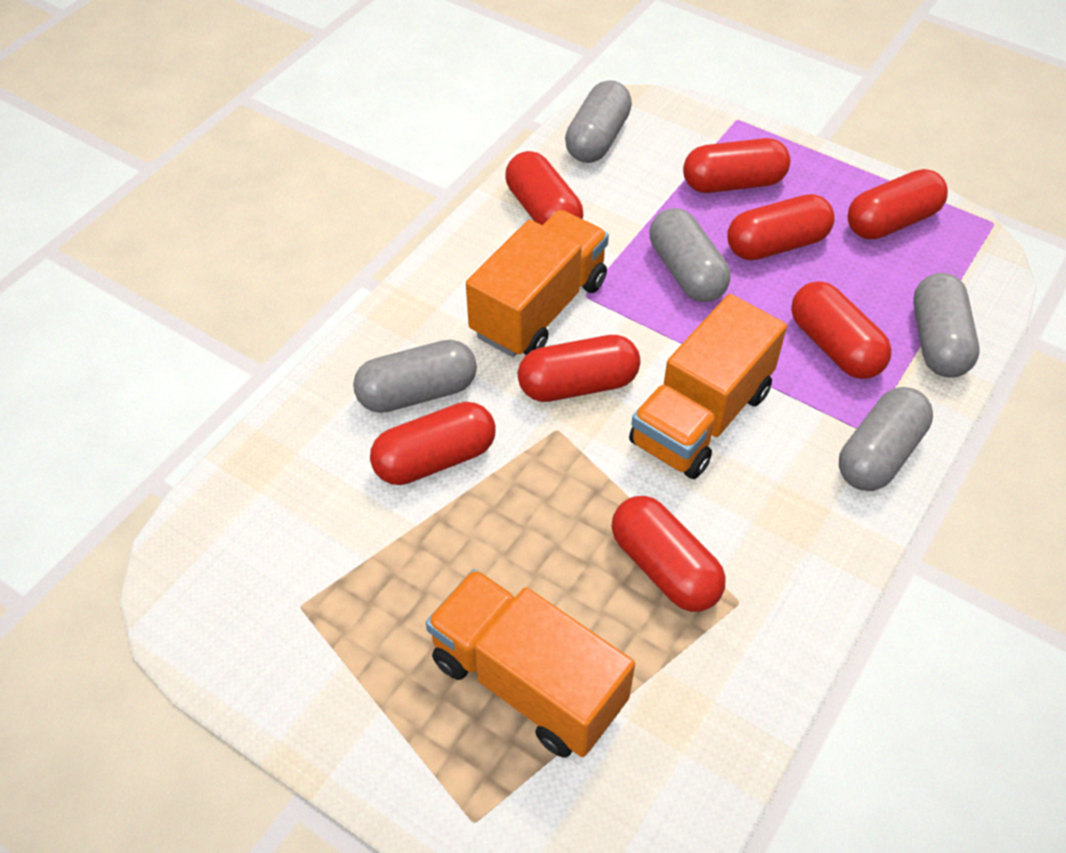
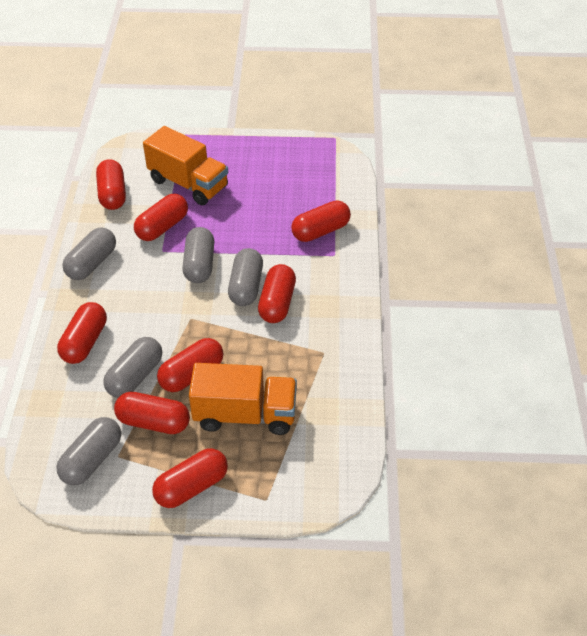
orange truck: 3 -> 2

